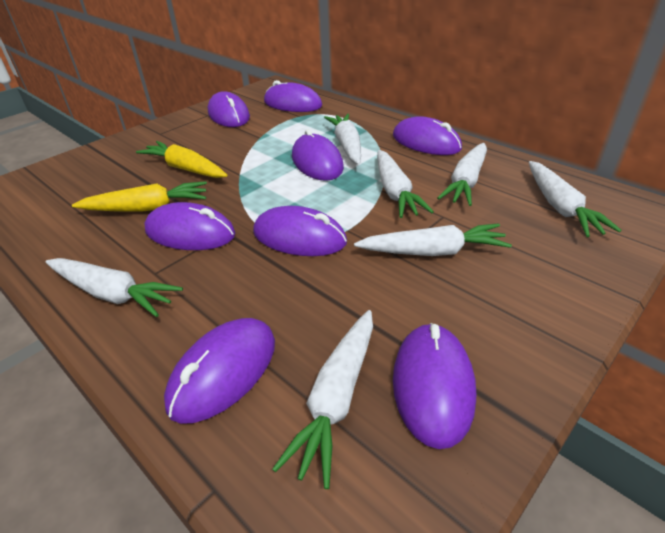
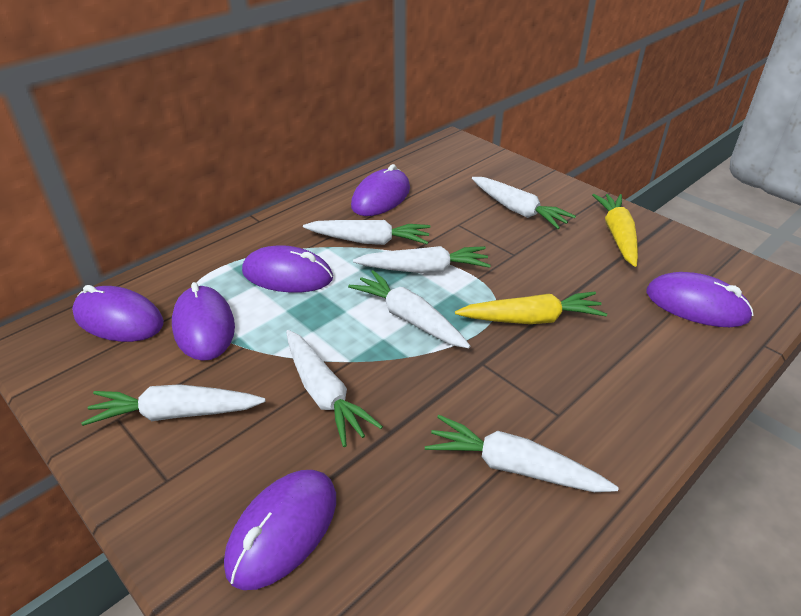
purple mouse: 8 -> 6

